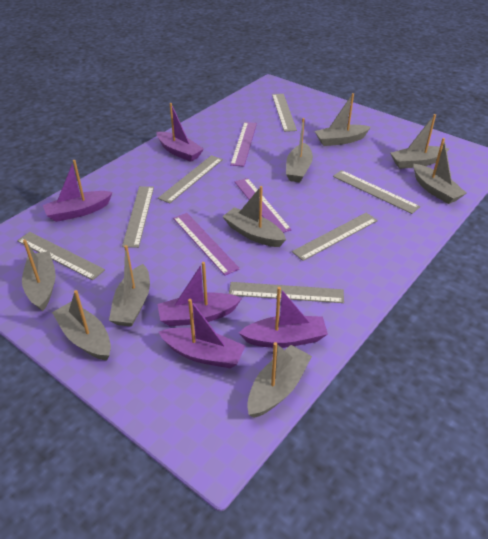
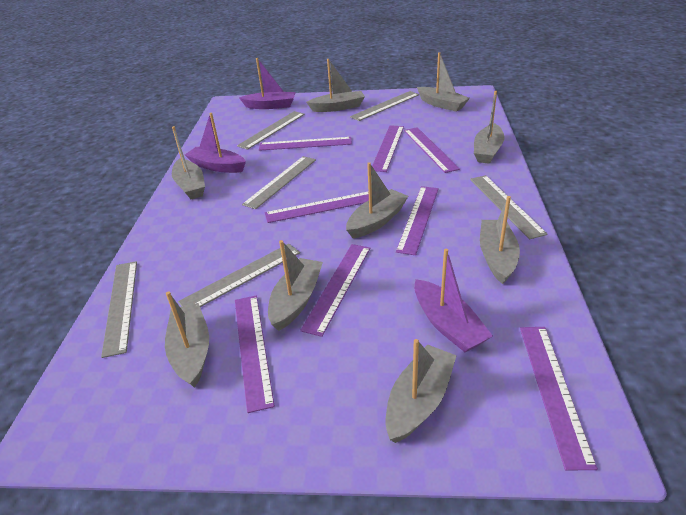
grey ruler: 7 -> 6
purple boat: 5 -> 3
purple ruler: 3 -> 8

